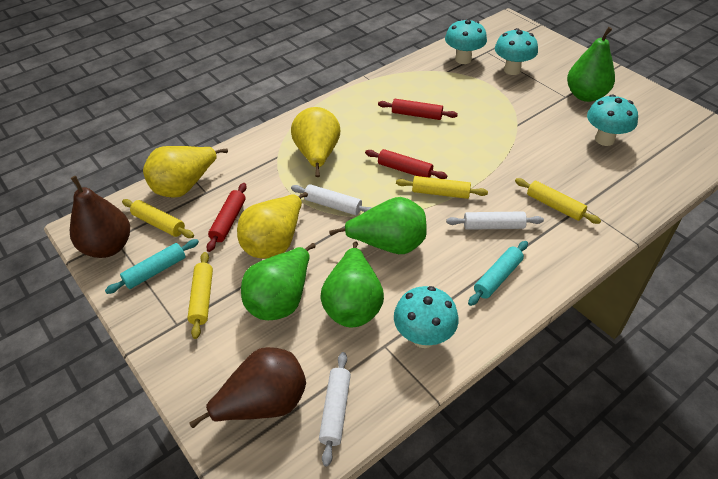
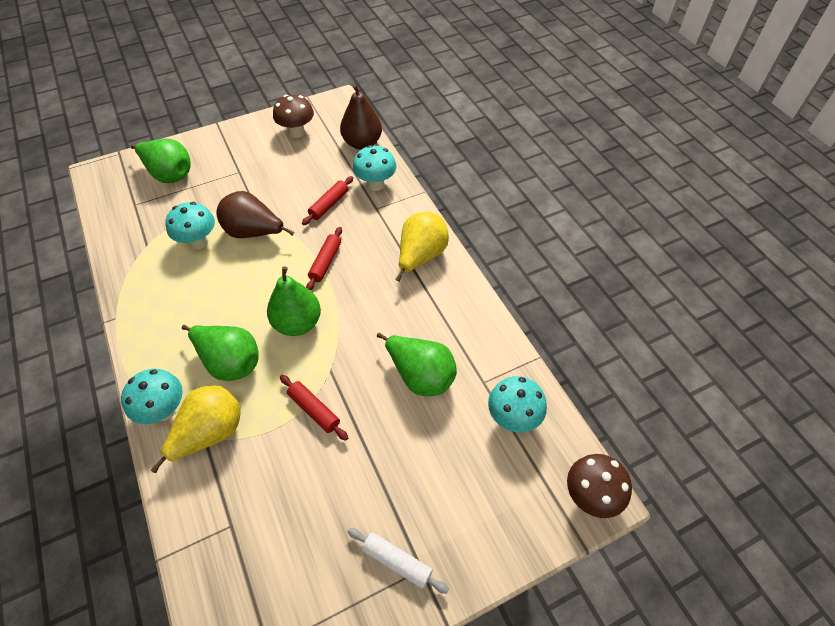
brown mushroom: 0 -> 2
turquoise rolling pin: 2 -> 0
white rolling pin: 3 -> 1
yellow pear: 3 -> 2
yellow rolling pin: 4 -> 0

